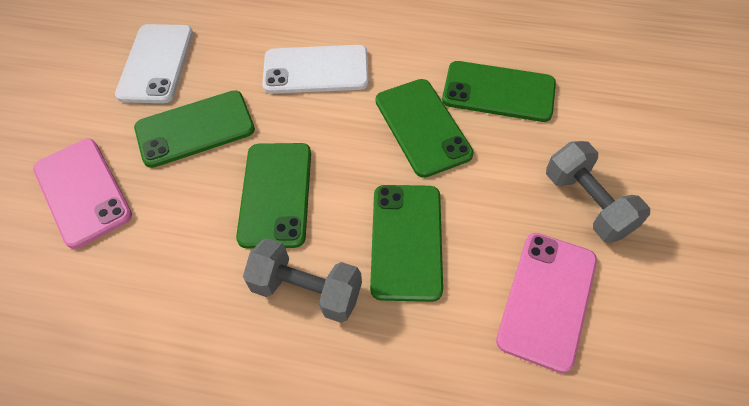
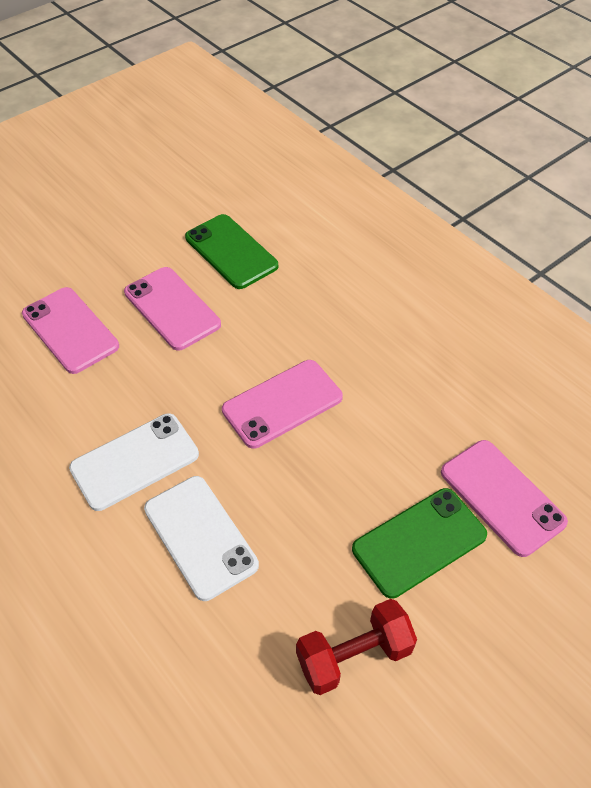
green phone: 5 -> 2
grey dumbbell: 2 -> 0
pink phone: 2 -> 4
red dumbbell: 0 -> 1

